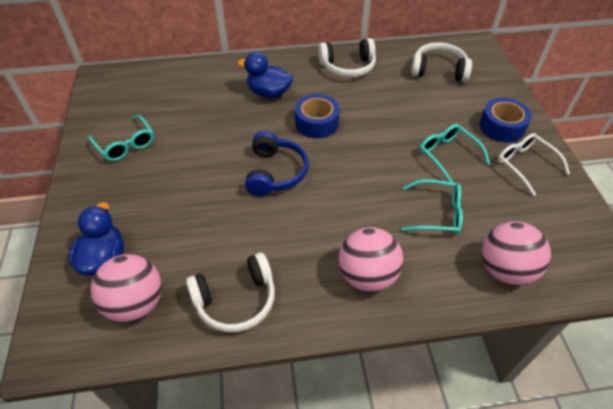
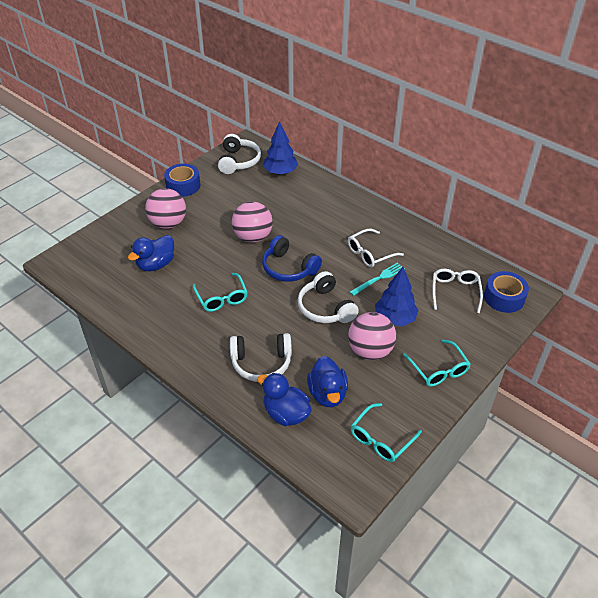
blue duck: 2 -> 3
blue tree: 0 -> 2
turquoise fork: 0 -> 1
white glasses: 1 -> 2

